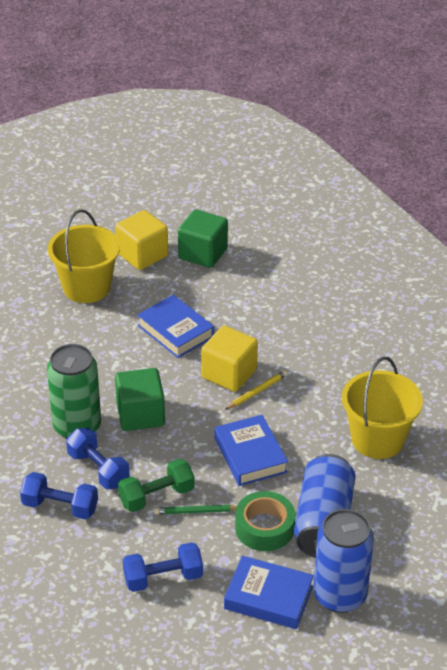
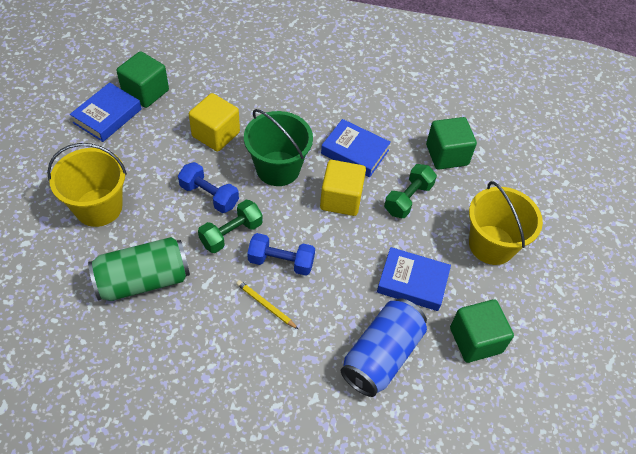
blue can: 2 -> 1
blue dumbbell: 3 -> 2
green bucket: 0 -> 1
green cube: 2 -> 3
green dumbbell: 1 -> 2
green pencil: 1 -> 0
green tape: 1 -> 0

